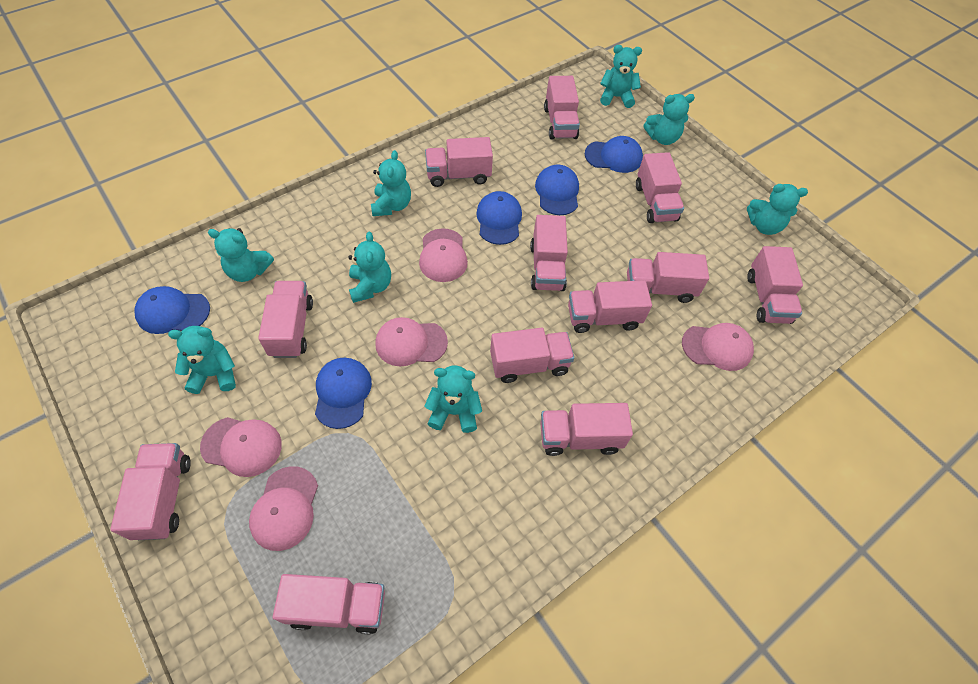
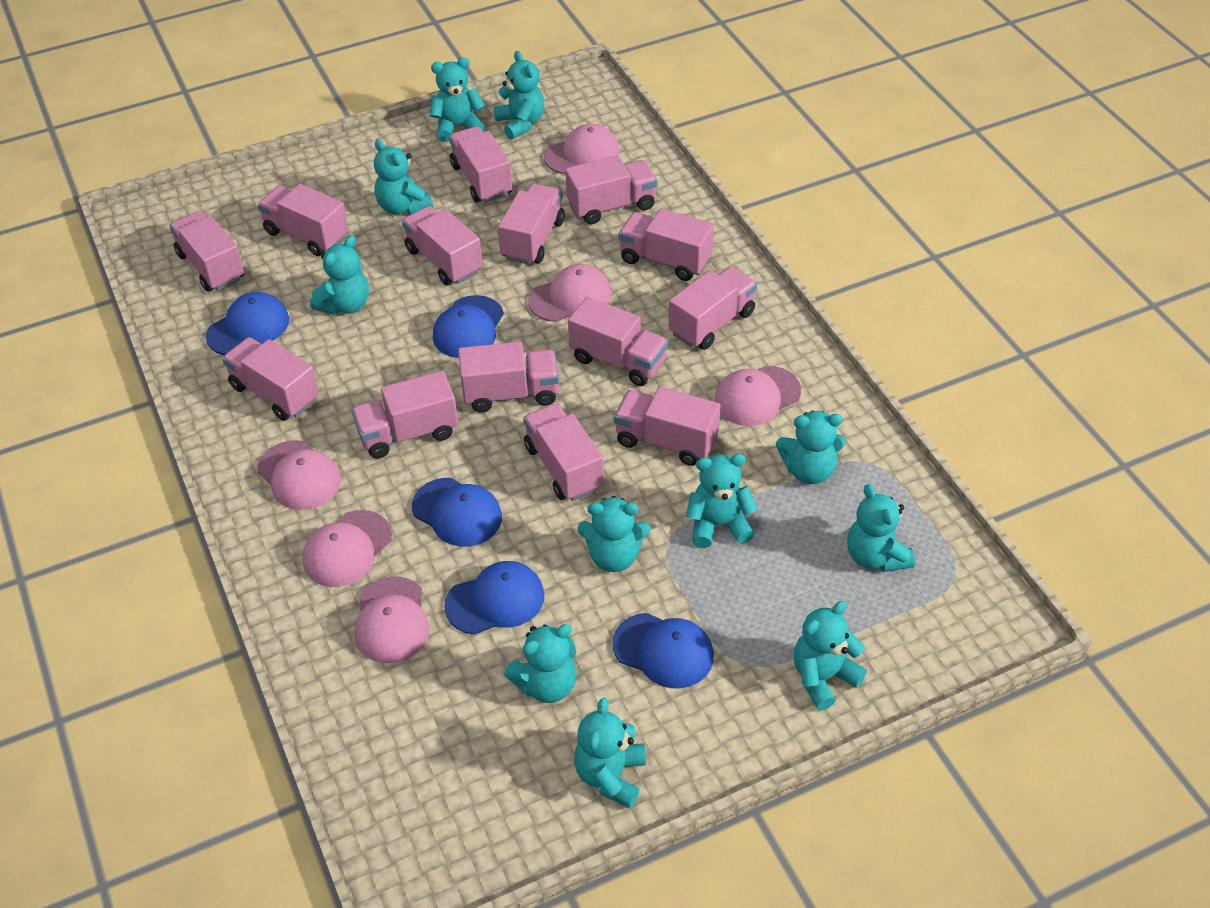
pink cap: 5 -> 6
pink truck: 12 -> 14
turquoise teddy bear: 8 -> 11

